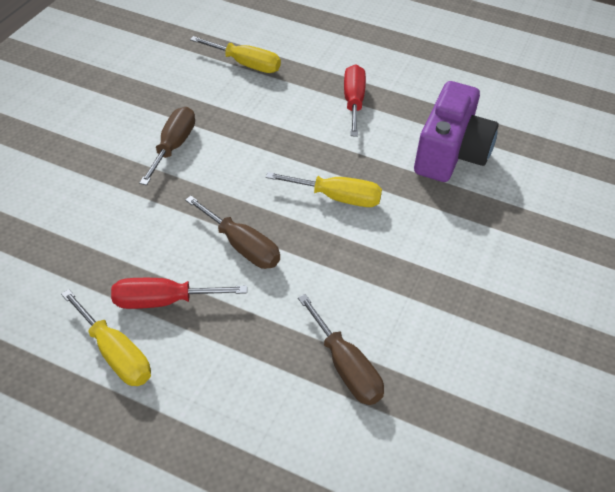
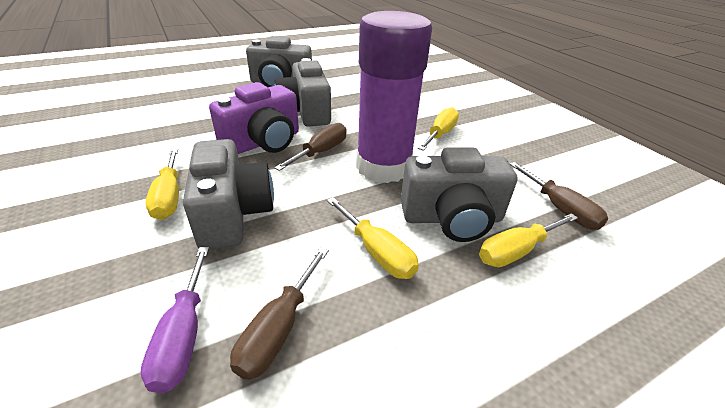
grey camera: 0 -> 4
purple glue stick: 0 -> 1
purple screwdriver: 0 -> 1
red screwdriver: 2 -> 0
yellow screwdriver: 3 -> 4

